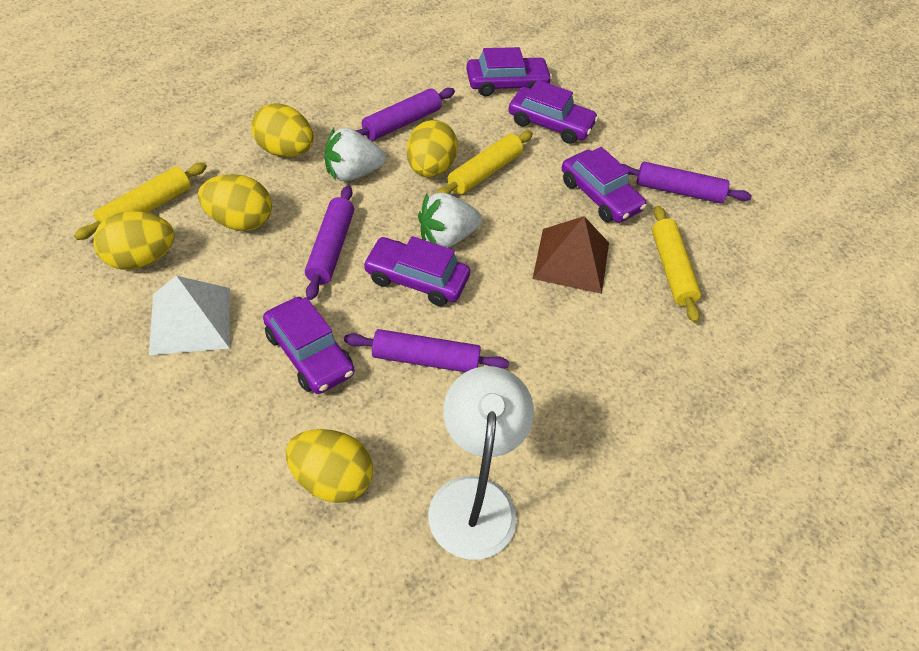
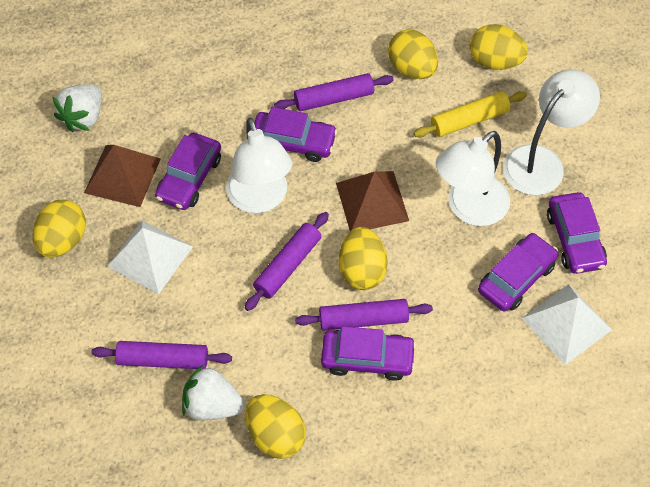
brown pyramid: 1 -> 2
white lamp: 1 -> 3
white pyramid: 1 -> 2
yellow rolling pin: 3 -> 1

